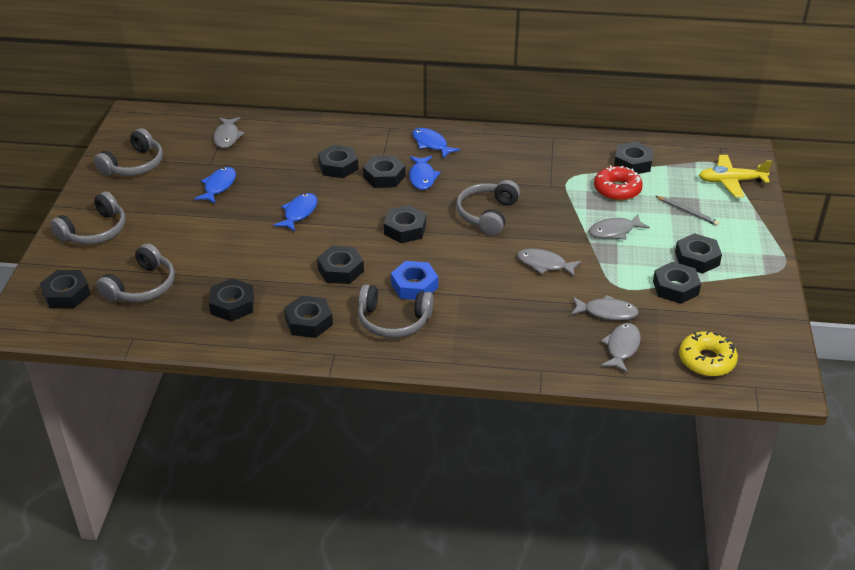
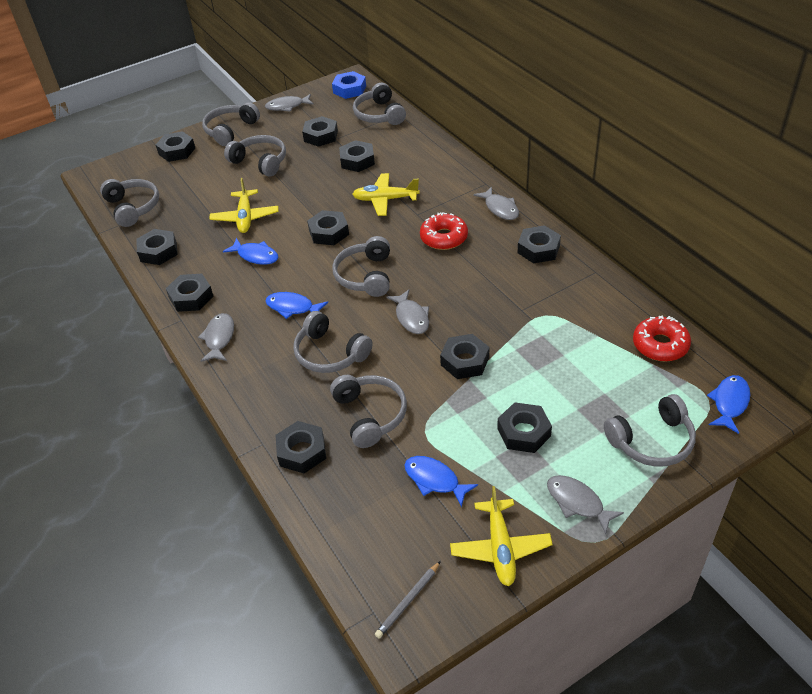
grey headphones: 5 -> 8
red donut: 1 -> 2
yellow donut: 1 -> 0
yellow plane: 1 -> 3

